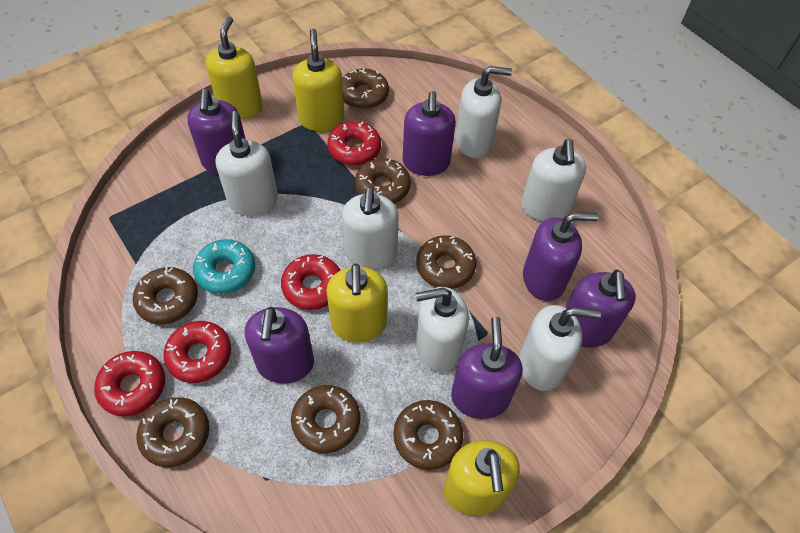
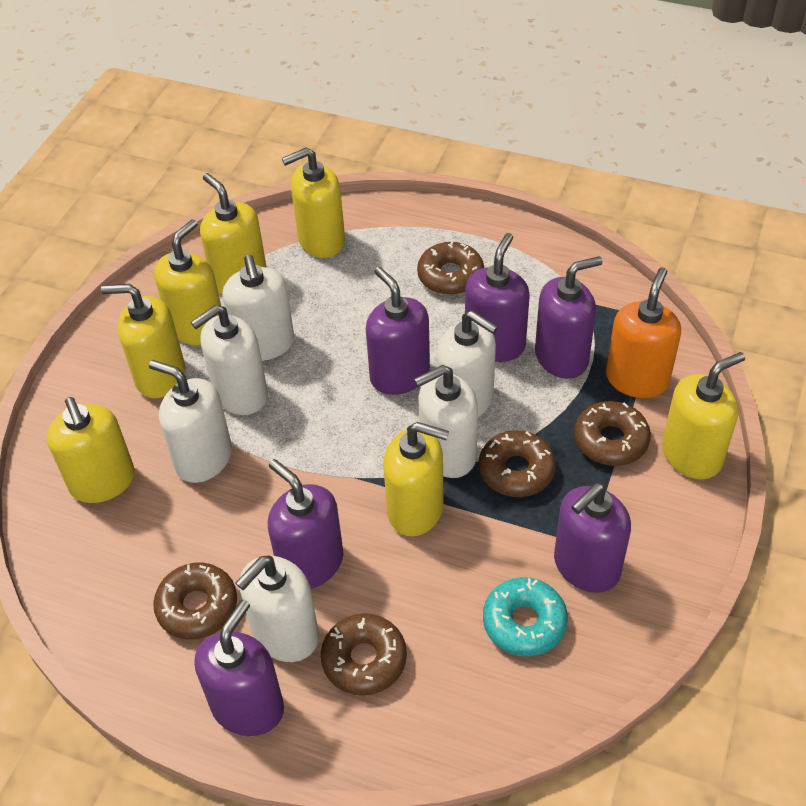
brown donut: 7 -> 5
orange soap dispenser: 0 -> 1
red donut: 4 -> 0
yellow soap dispenser: 4 -> 7

